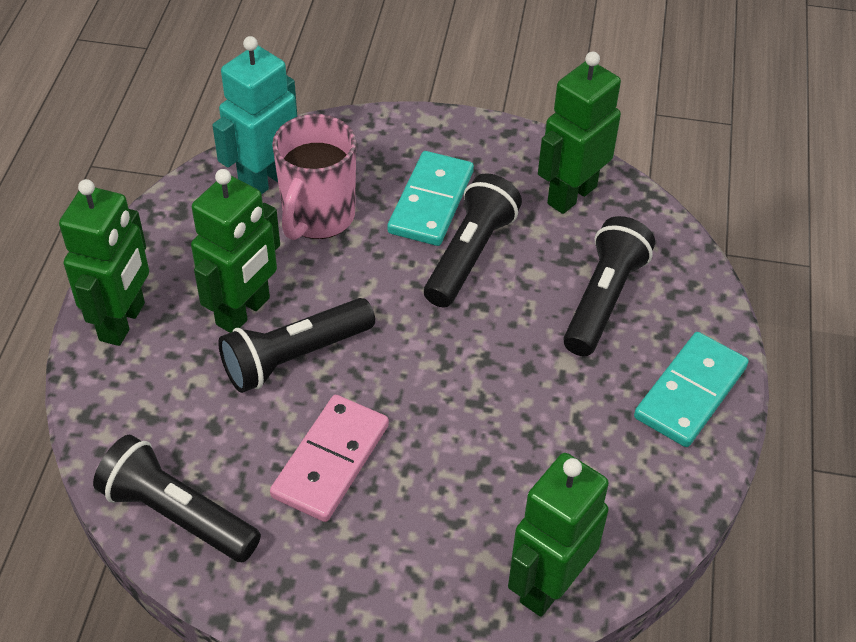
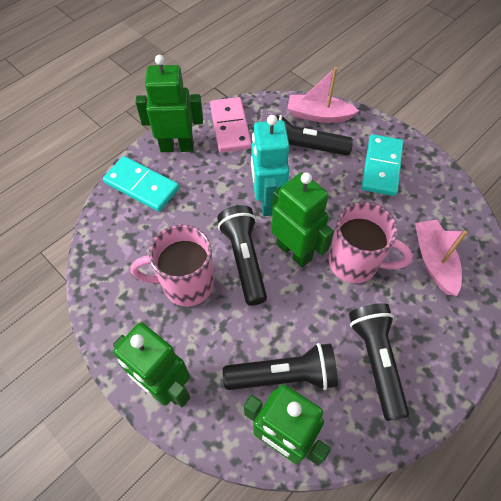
pink boat: 0 -> 2
pink mug: 1 -> 2

